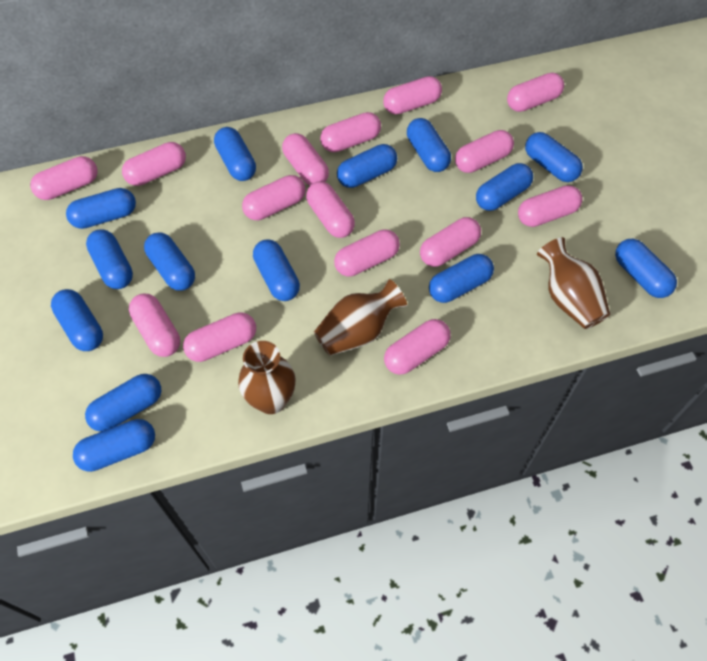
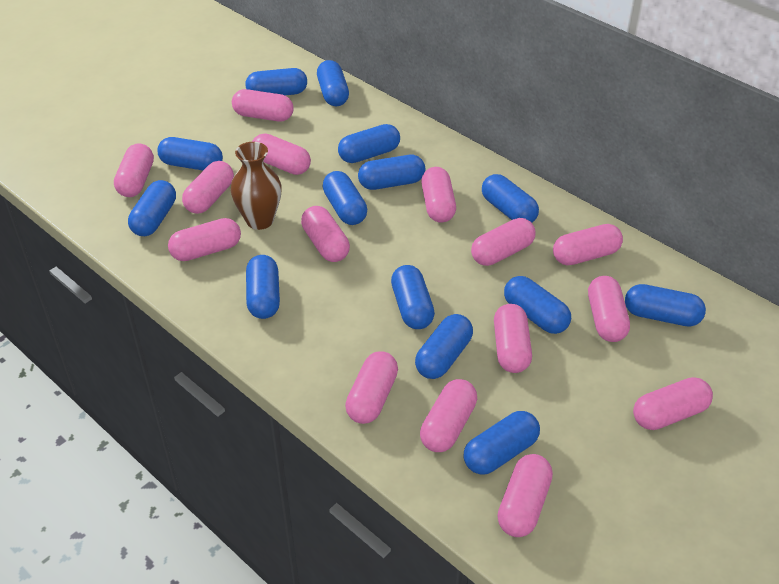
brown vase: 3 -> 1

